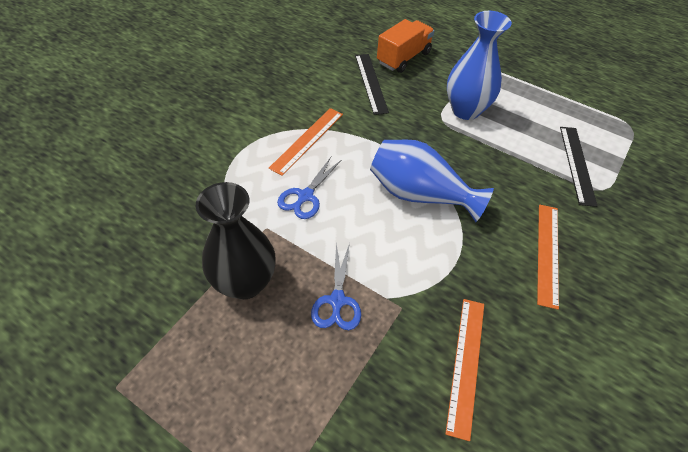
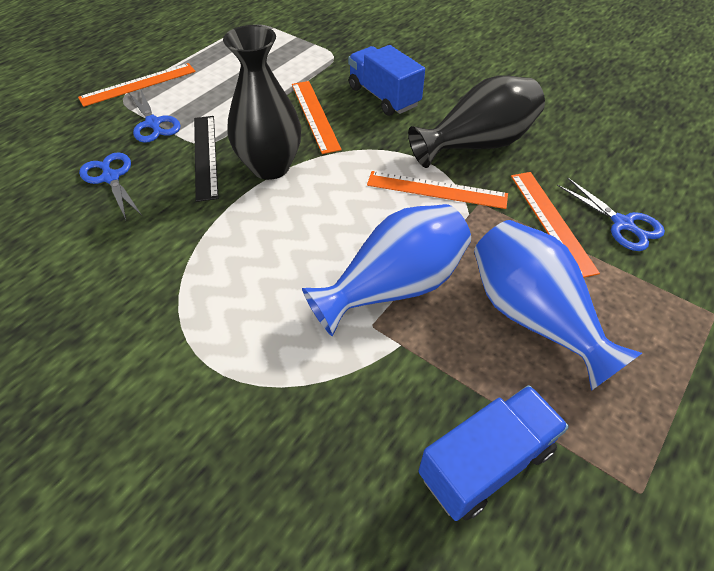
black ruler: 2 -> 1
black vase: 1 -> 2
blue scissors: 2 -> 3
blue truck: 0 -> 2
orange ruler: 3 -> 4
orange truck: 1 -> 0

